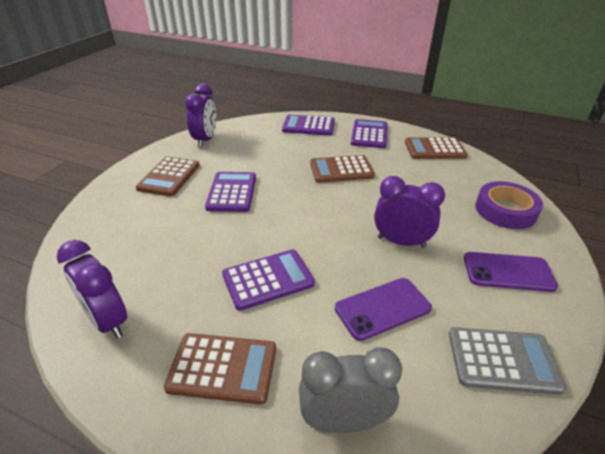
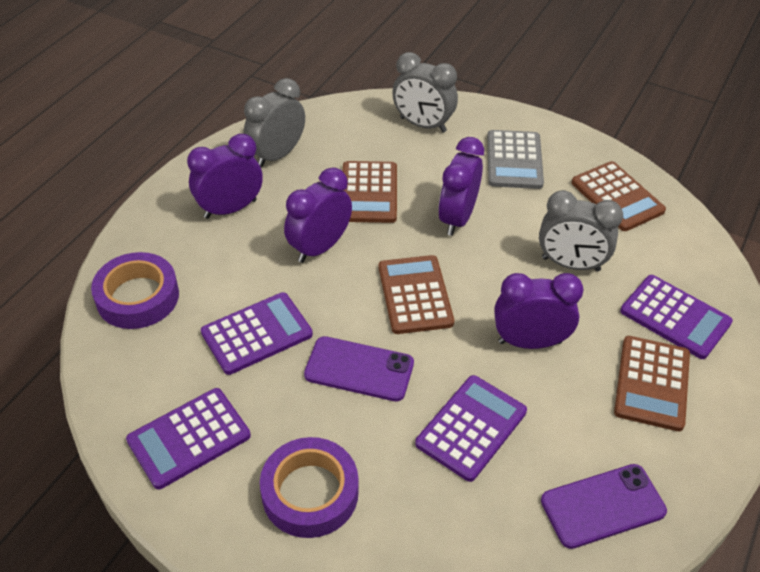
grey clock: 1 -> 3
purple clock: 3 -> 4
purple tape: 1 -> 2

